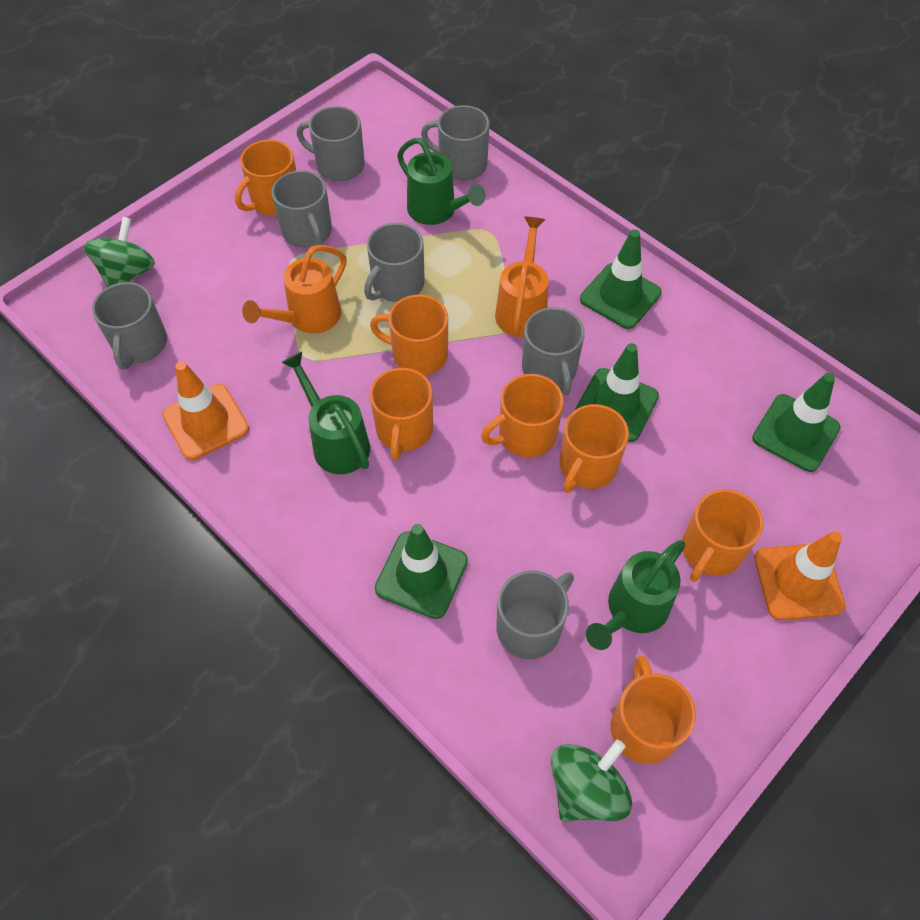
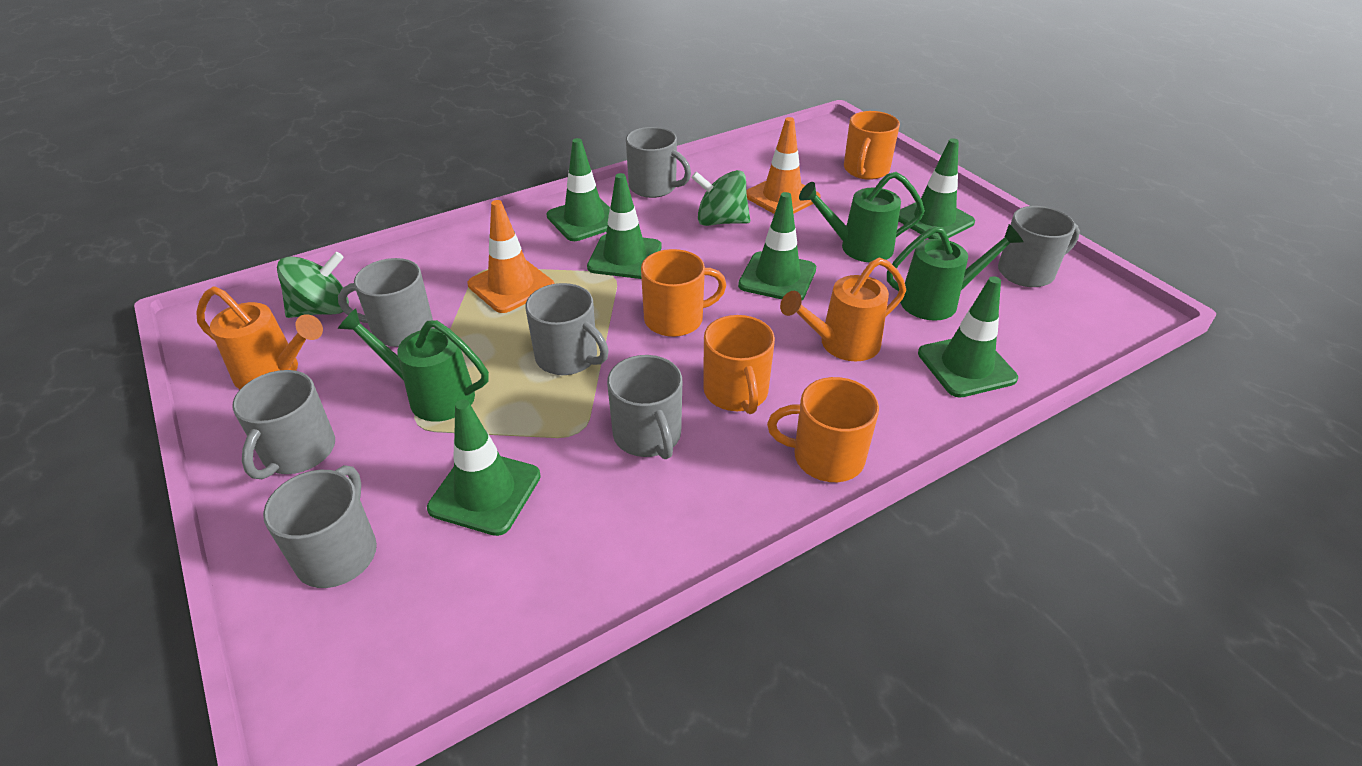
green traffic cone: 4 -> 6
orange mug: 7 -> 4

